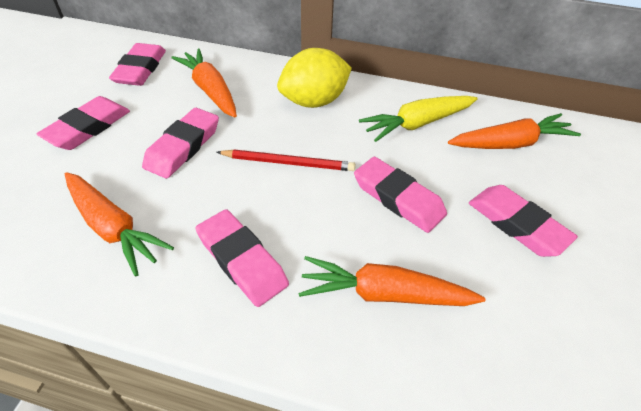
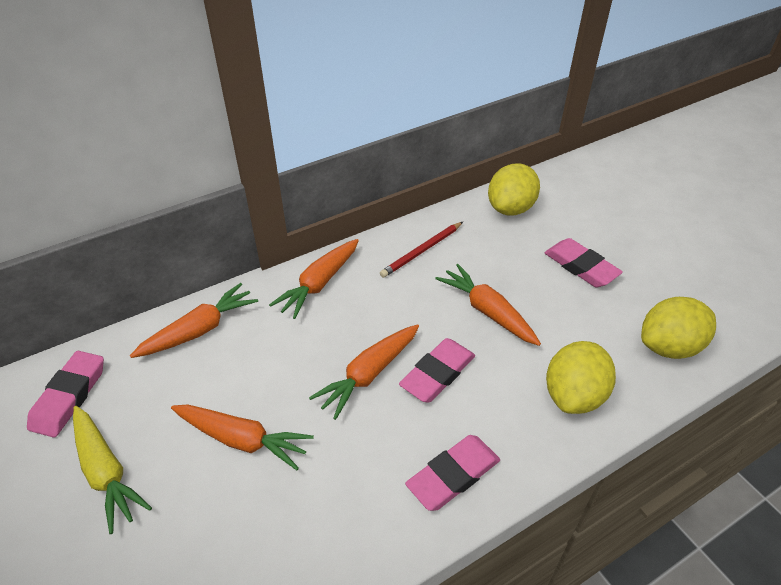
orange carrot: 4 -> 5
pink eraser: 6 -> 4
yellow lemon: 1 -> 3

